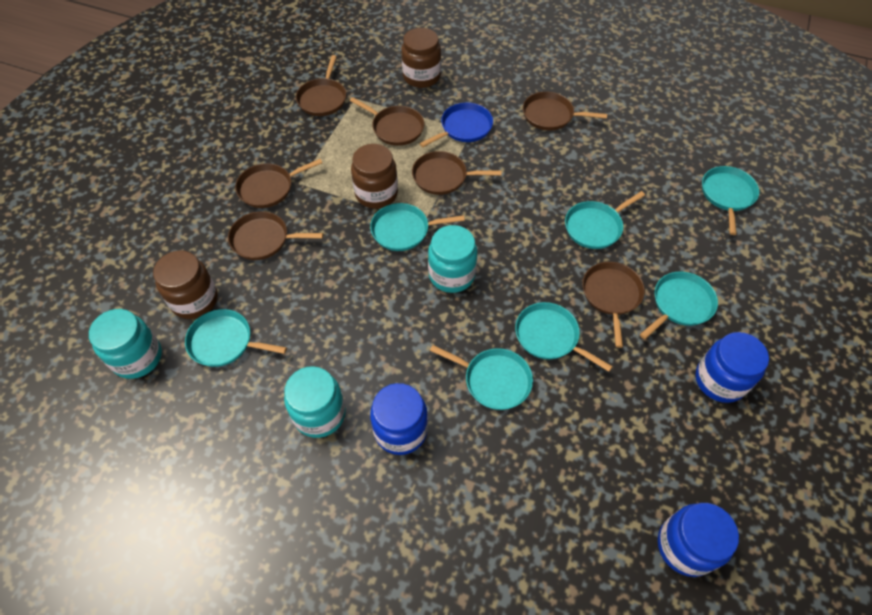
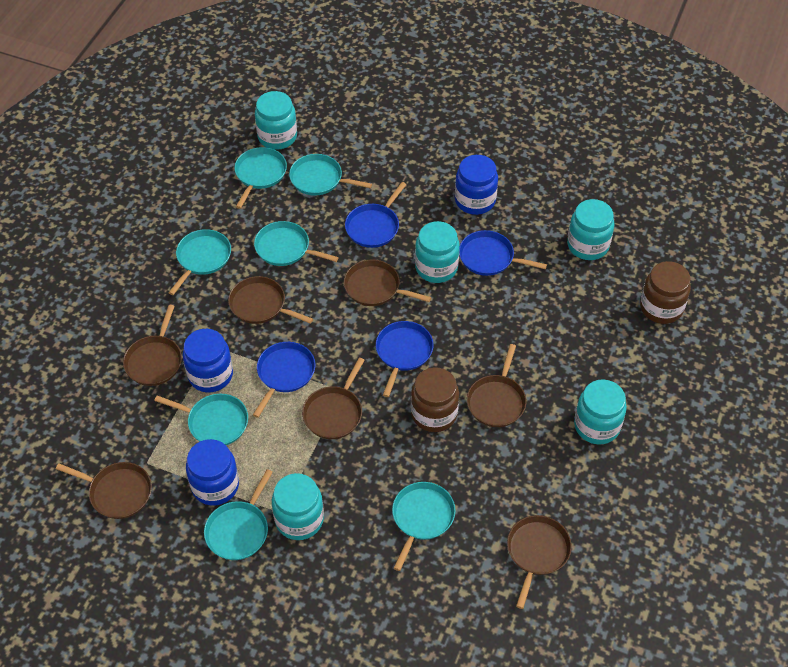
blue pan: 1 -> 4
brown jar: 3 -> 2
turquoise jar: 3 -> 5

